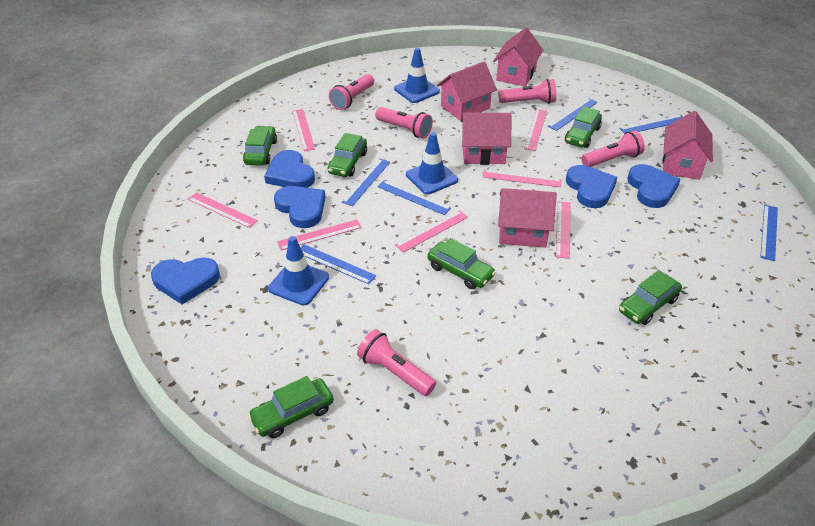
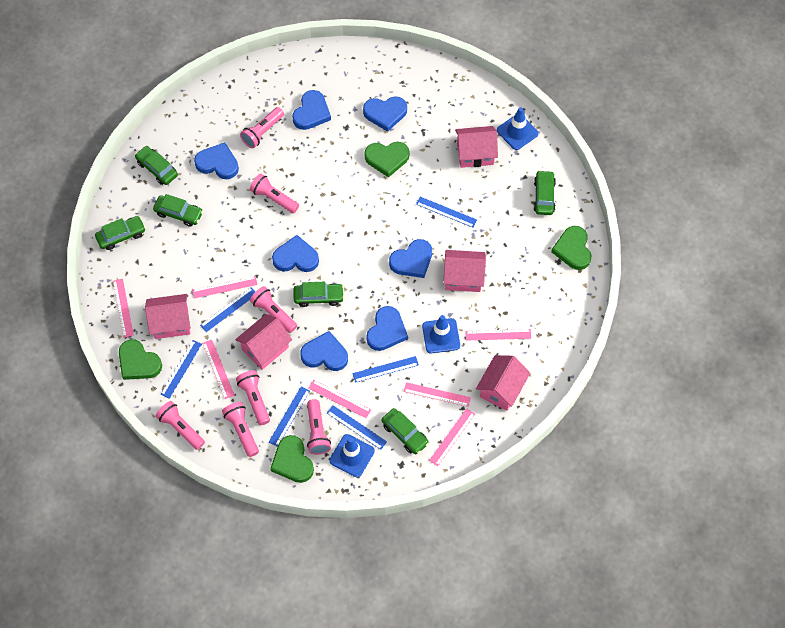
blue heart: 5 -> 7
green heart: 0 -> 4
pink flashlight: 5 -> 7

